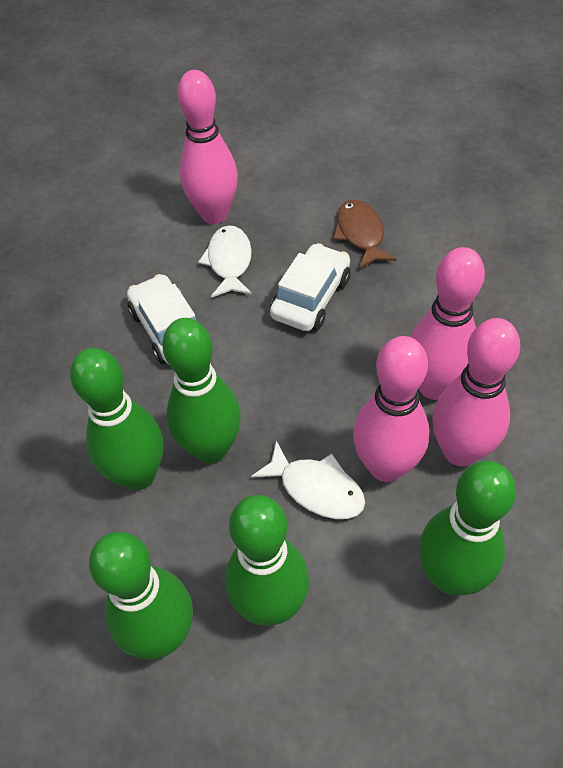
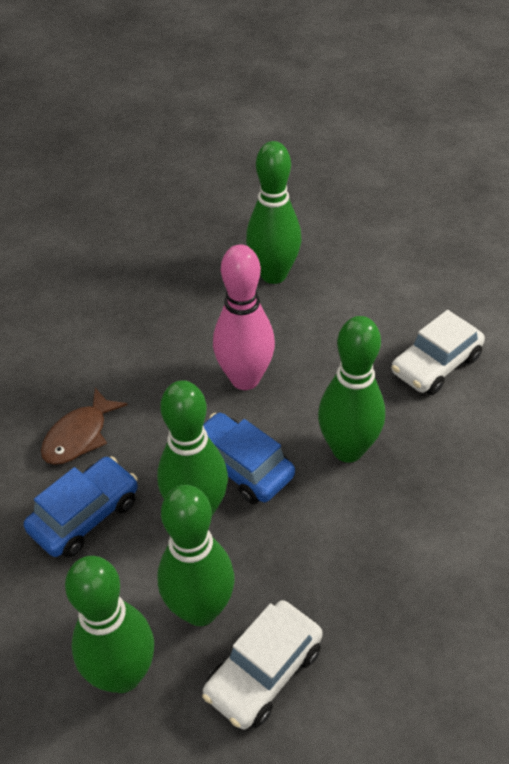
blue car: 0 -> 2
pink bowling pin: 4 -> 1
white fish: 2 -> 0

